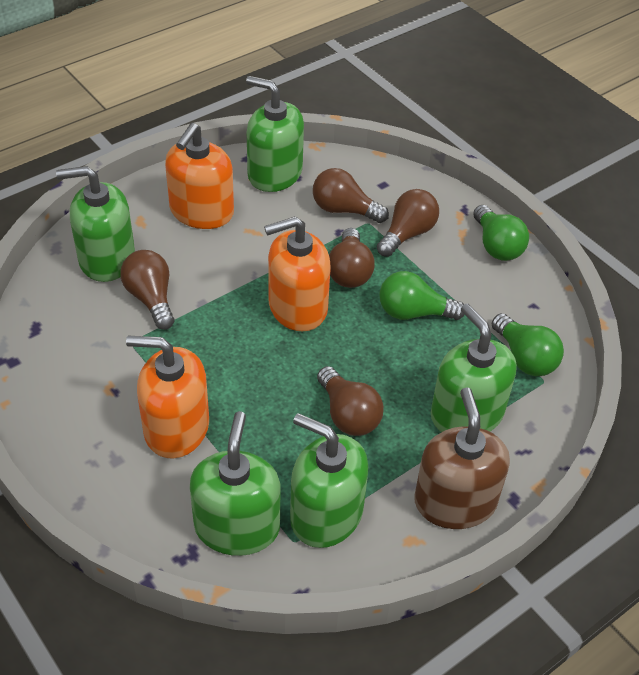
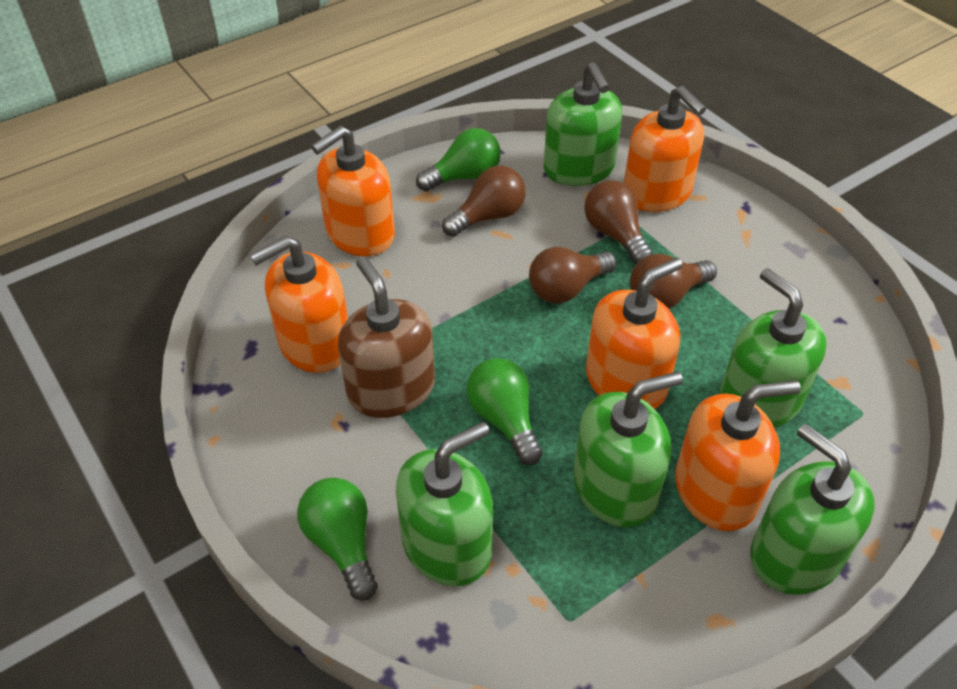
brown light bulb: 5 -> 4
orange soap dispenser: 3 -> 5

